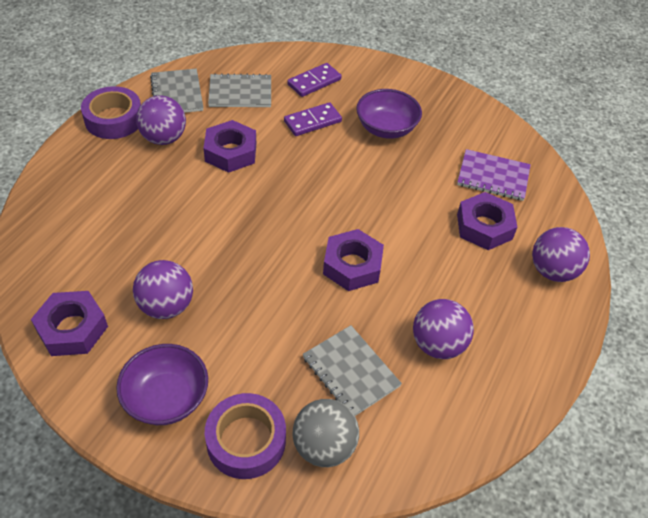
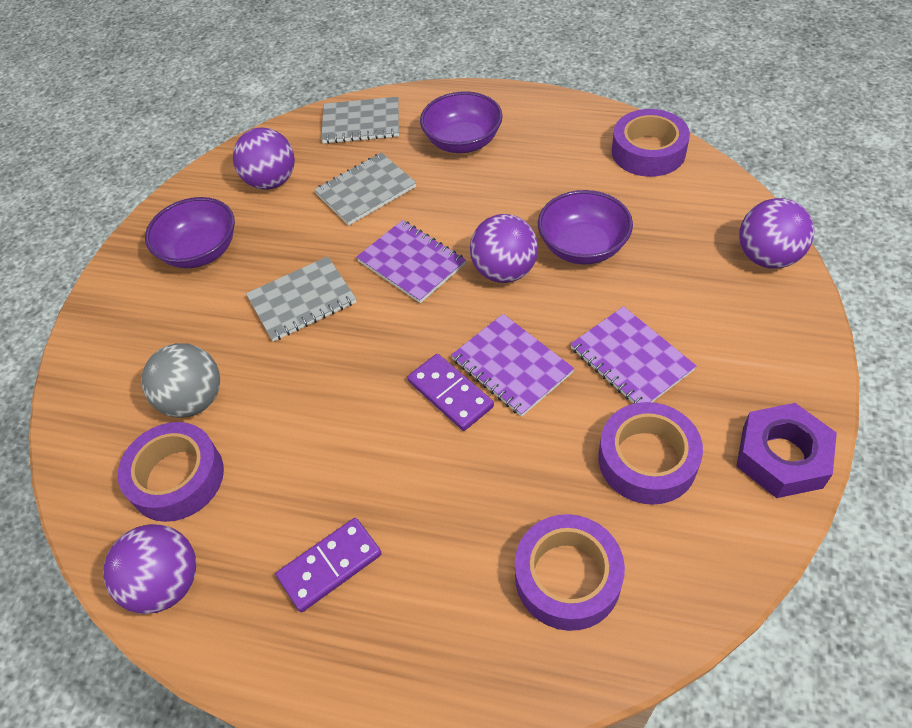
purple bowl: 2 -> 3
purple notebook: 1 -> 3
purple nut: 4 -> 1
purple tape: 2 -> 4

